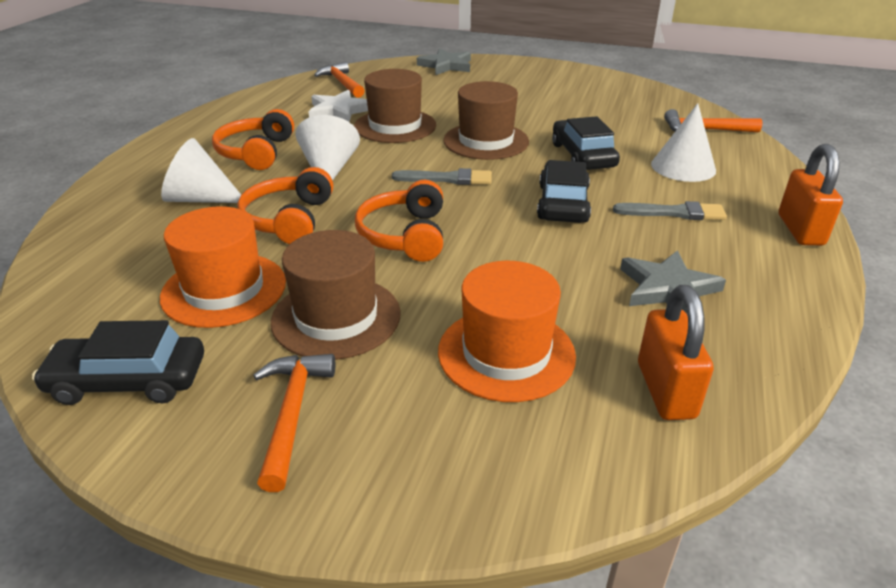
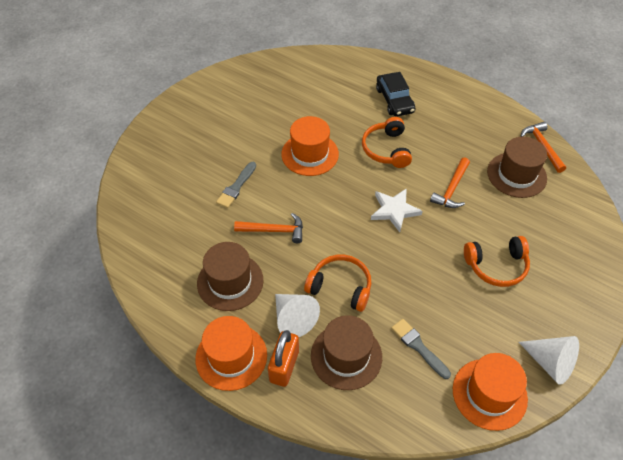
black car: 3 -> 1
grey star: 2 -> 0
orange hat: 2 -> 3
orange padlock: 2 -> 1
white cone: 3 -> 2

